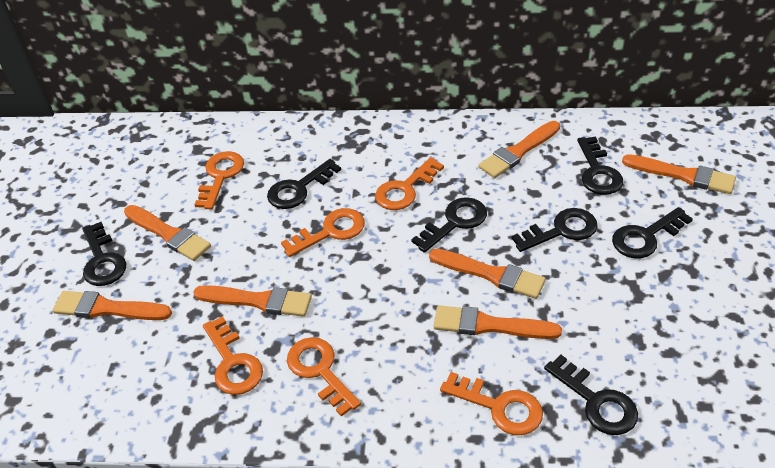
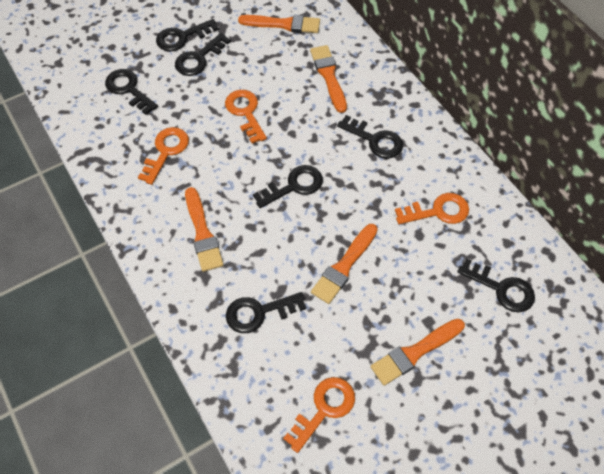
orange brush: 7 -> 5
orange key: 6 -> 4

